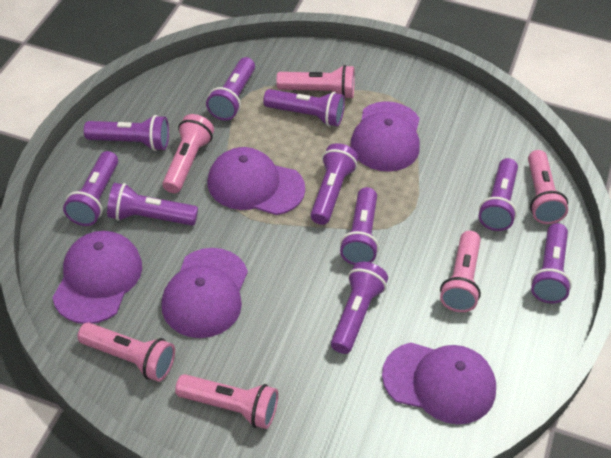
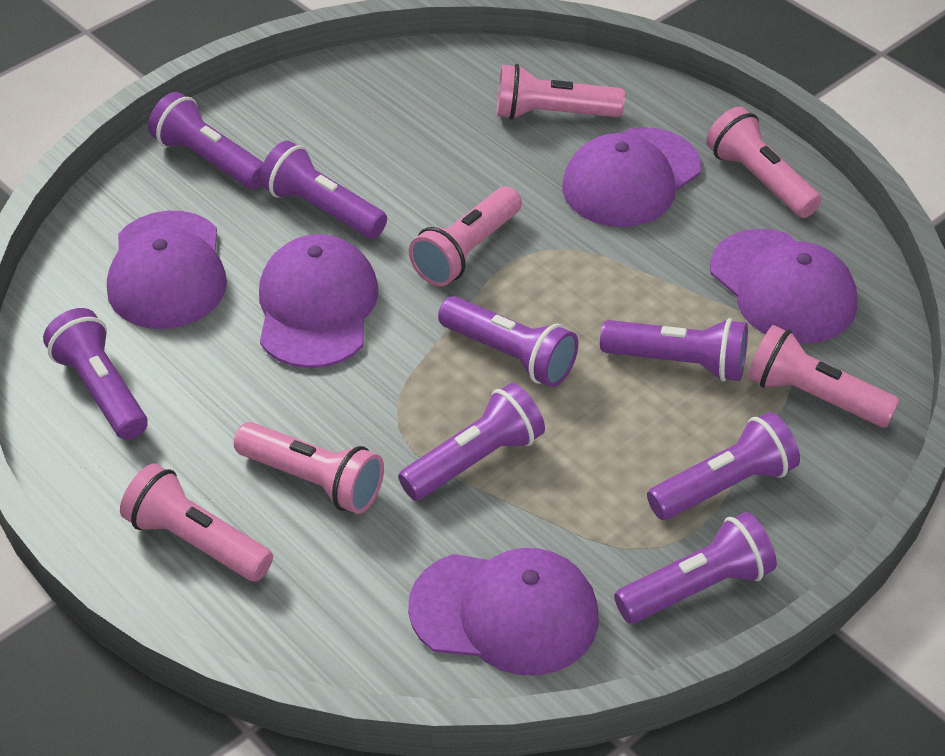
purple flashlight: 10 -> 8

